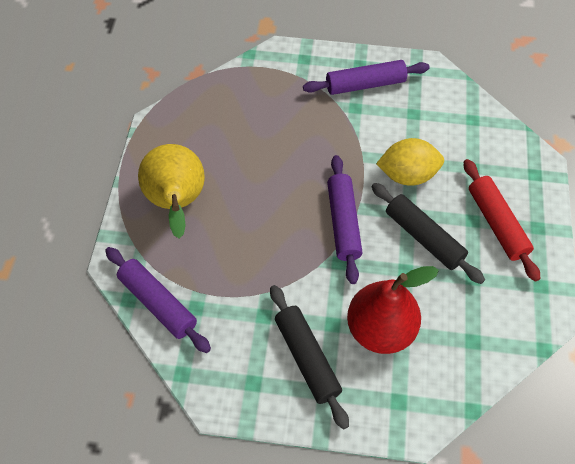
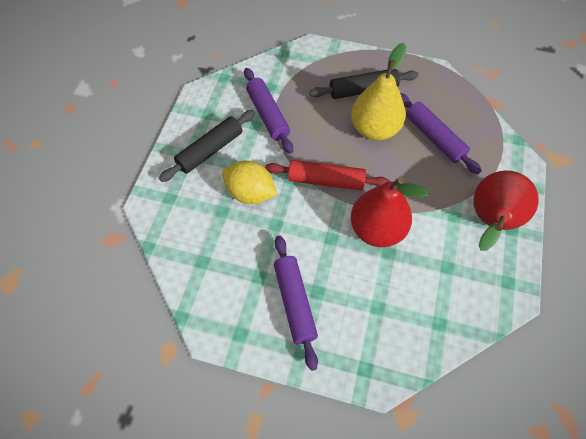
red pear: 1 -> 2

